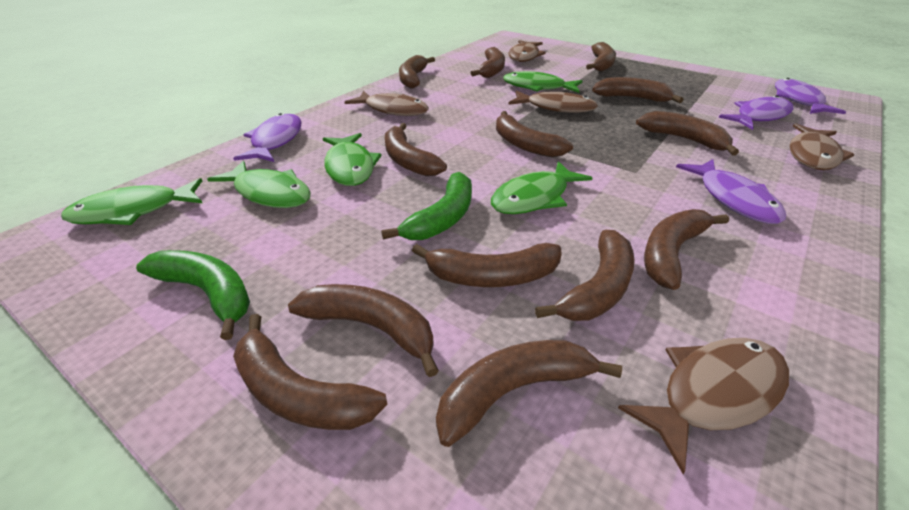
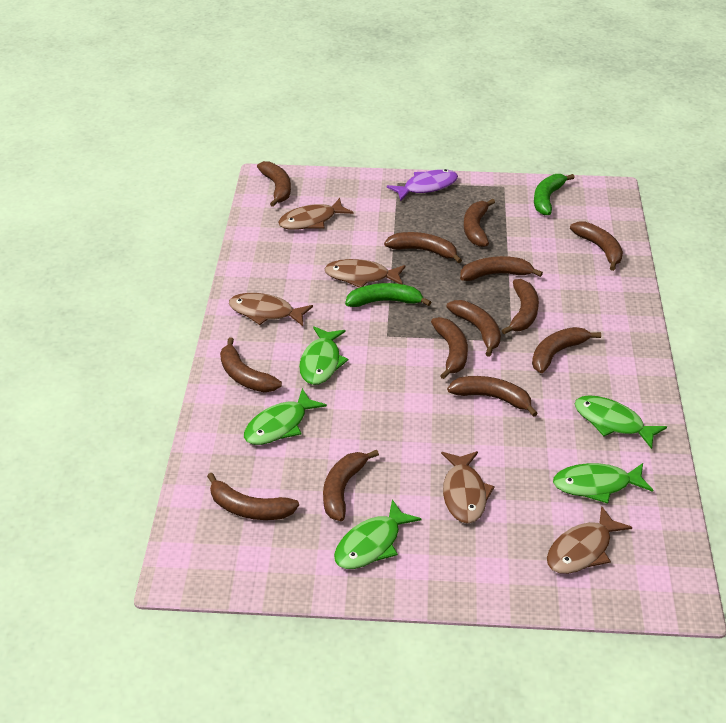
purple fish: 4 -> 1

